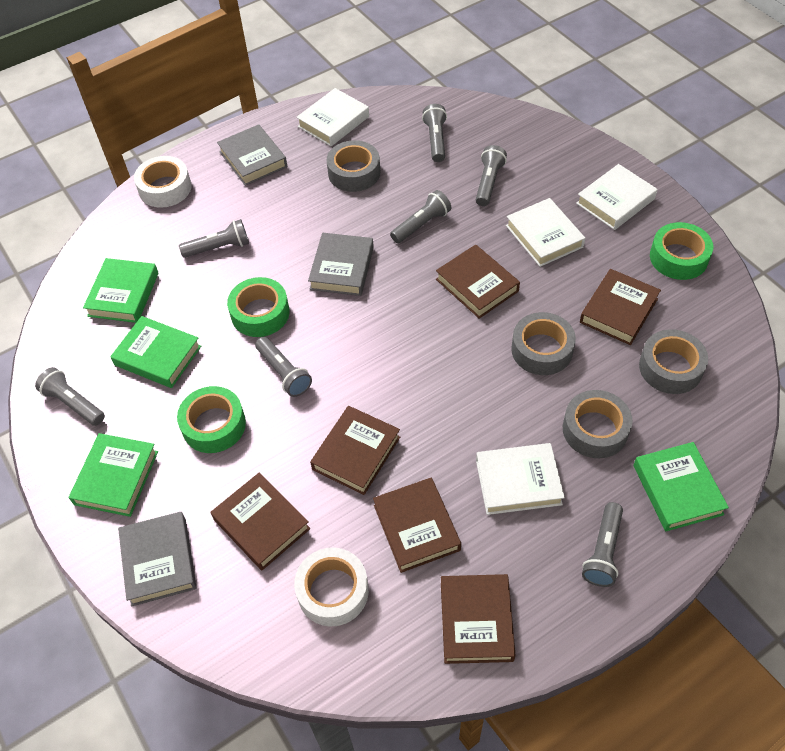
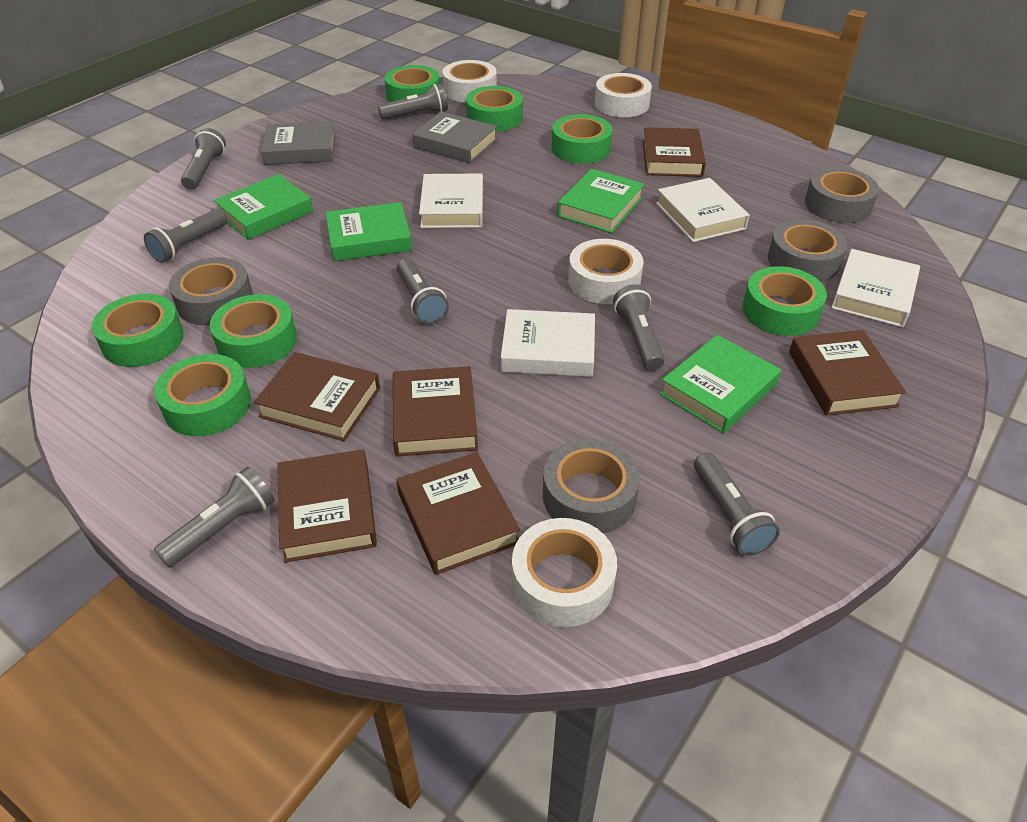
green tape: 3 -> 7
grey book: 3 -> 2
white tape: 2 -> 4

